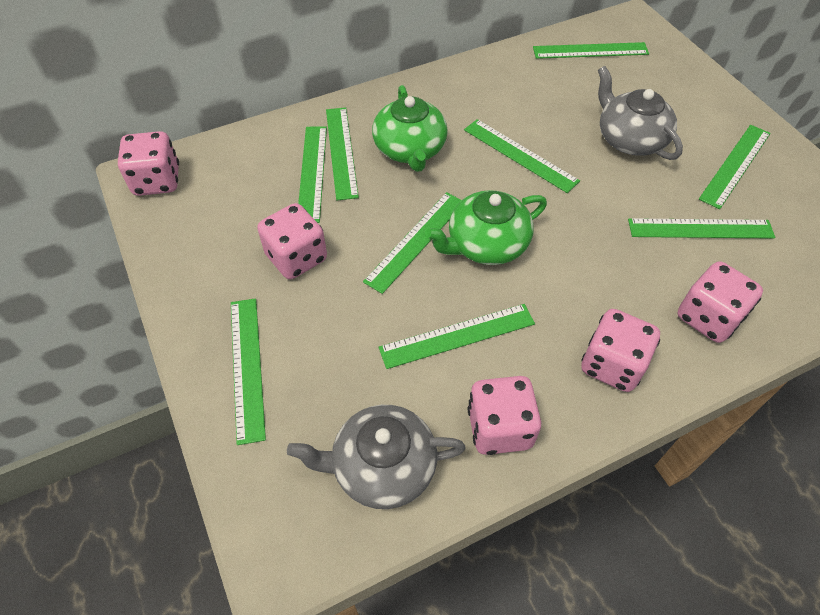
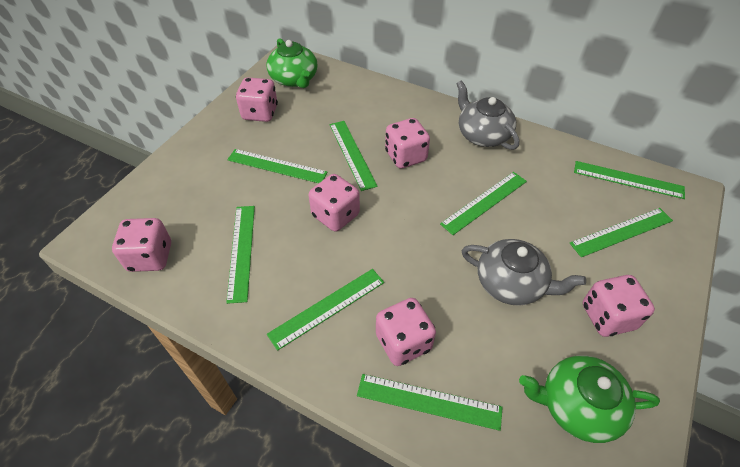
green ruler: 9 -> 8
pink dice: 5 -> 6

